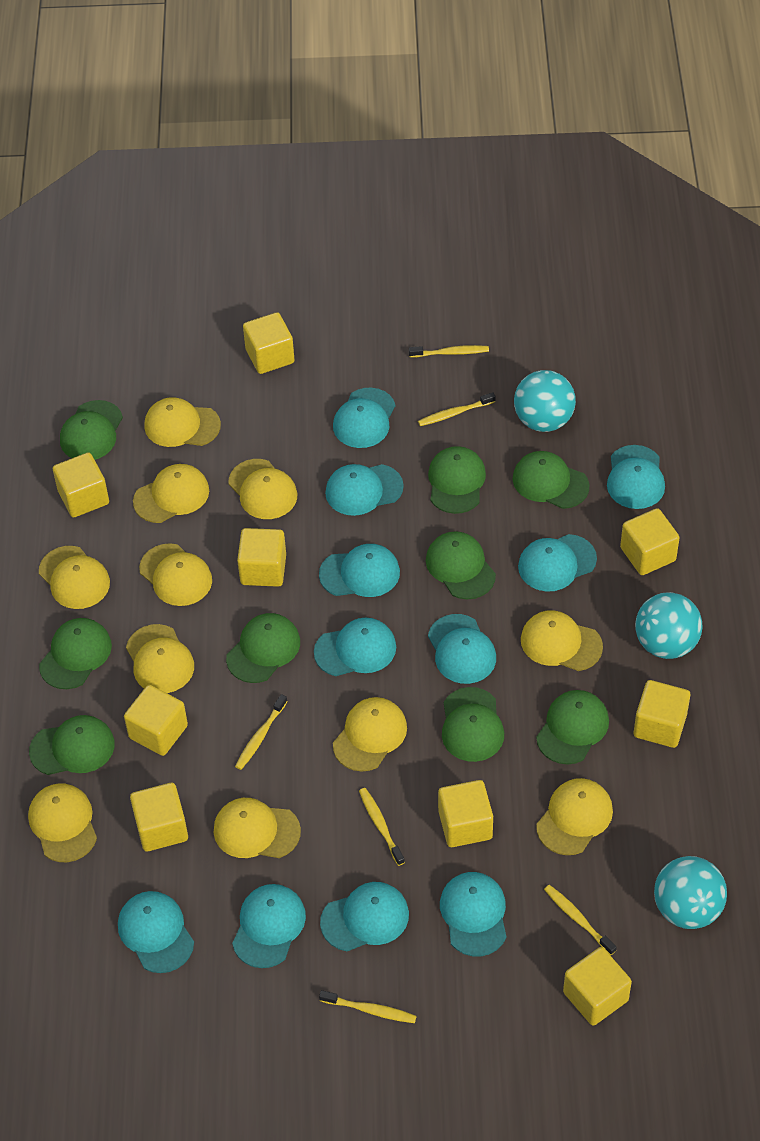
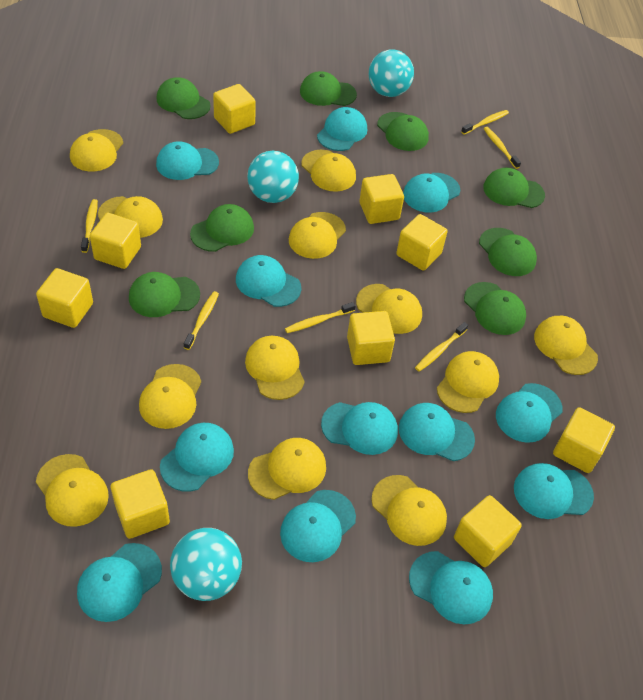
green cap: 9 -> 8
turquoise cap: 11 -> 12
yellow cap: 11 -> 12

